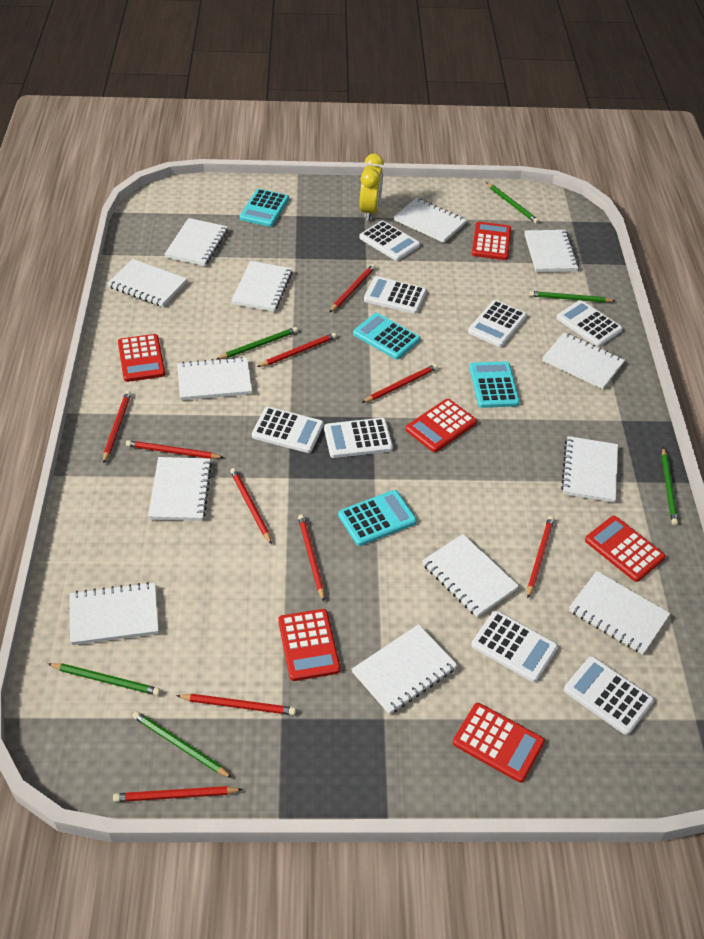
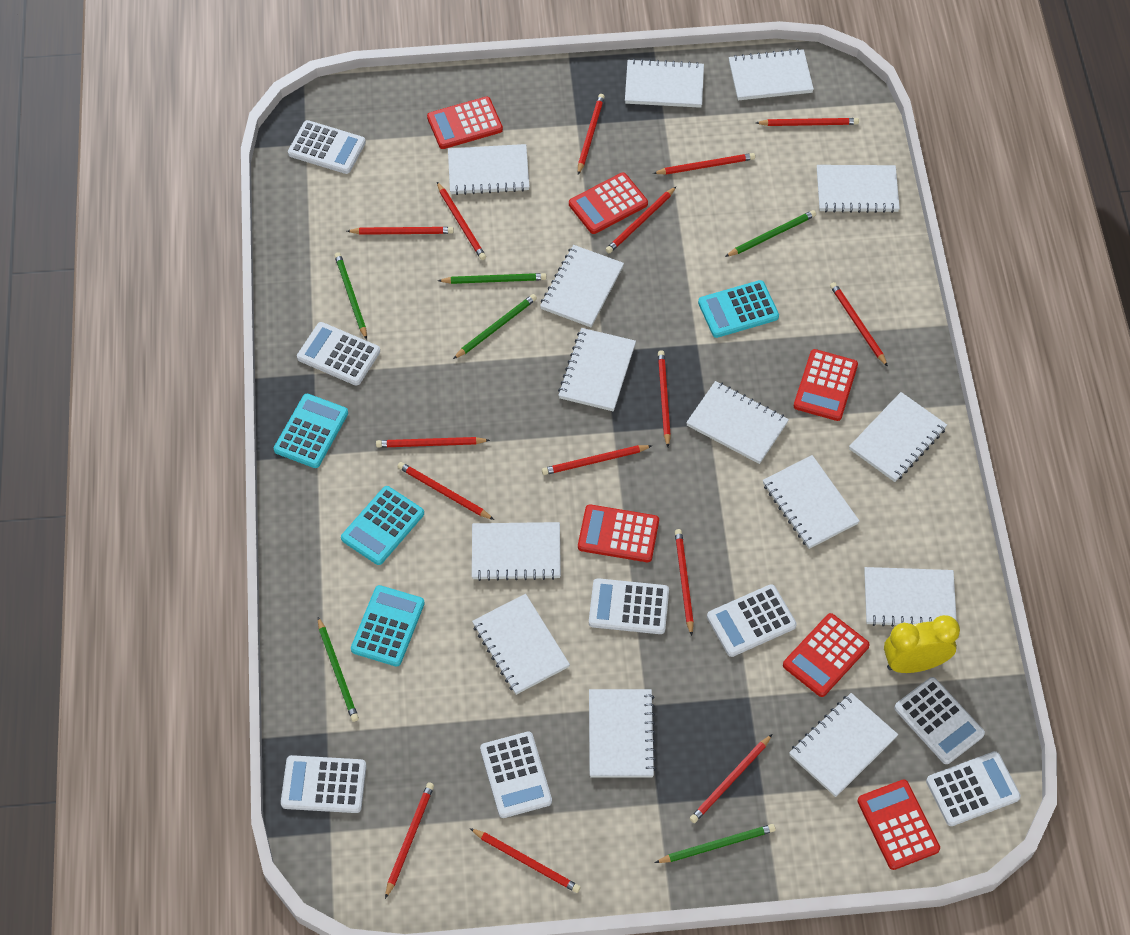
red pencil: 10 -> 15
white notebook: 13 -> 14

